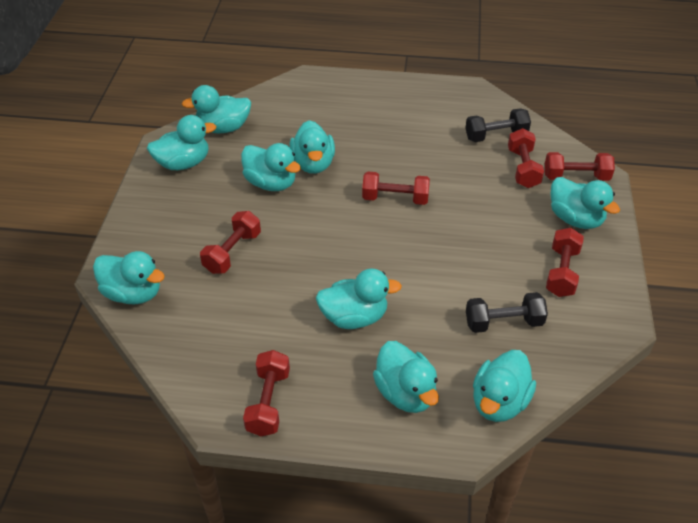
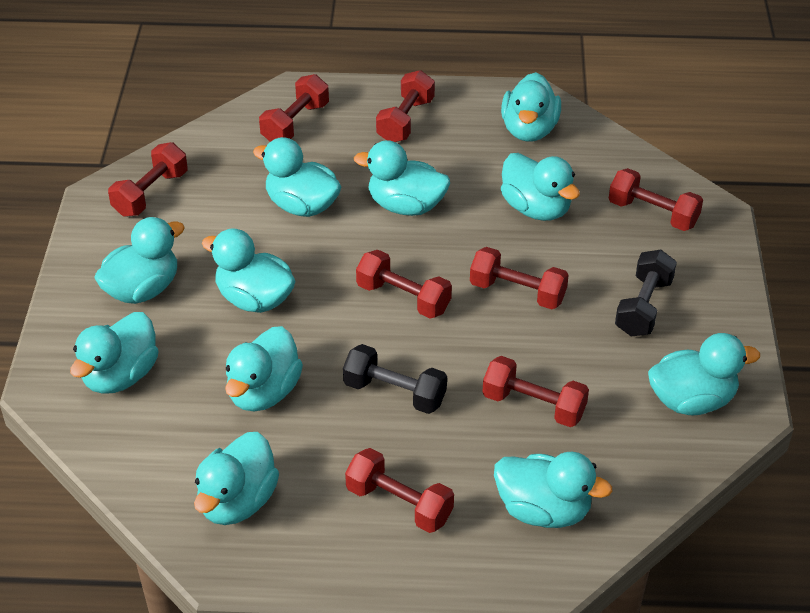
red dumbbell: 6 -> 8
turquoise duck: 9 -> 11

